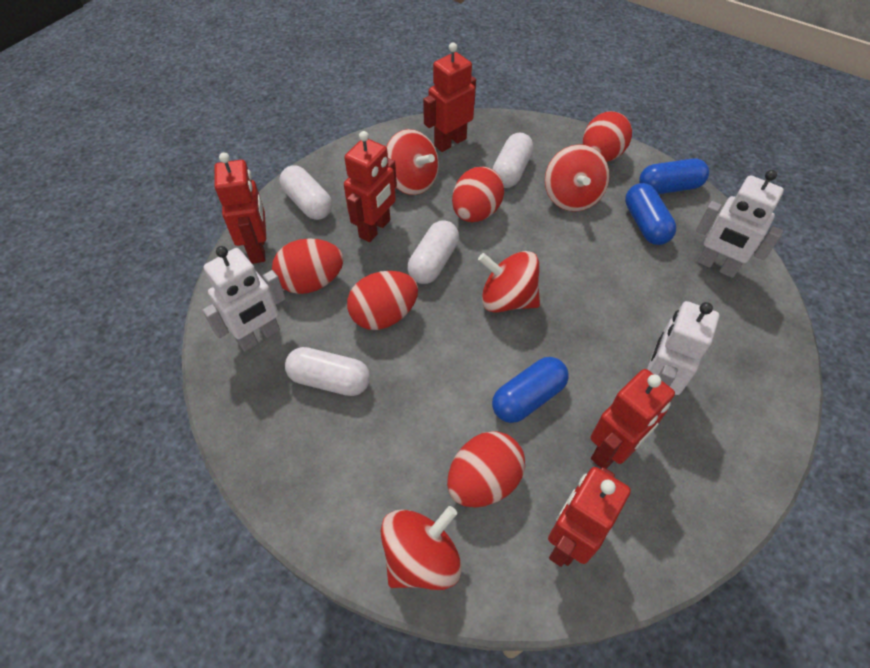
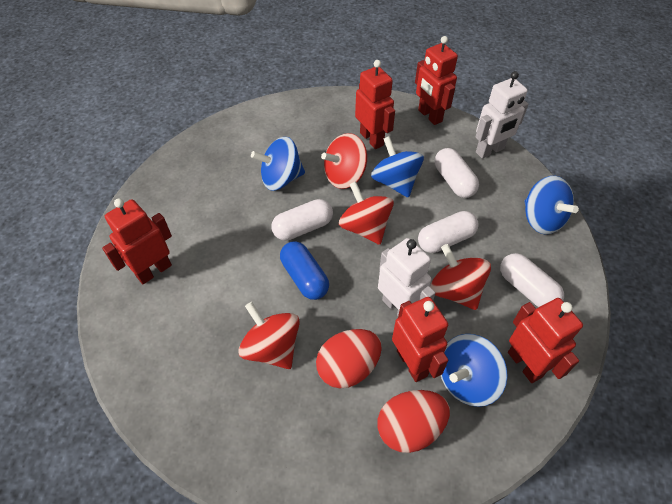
blue capsule: 3 -> 1
blue spinning top: 0 -> 4
red egg: 5 -> 2
white robot: 3 -> 2

